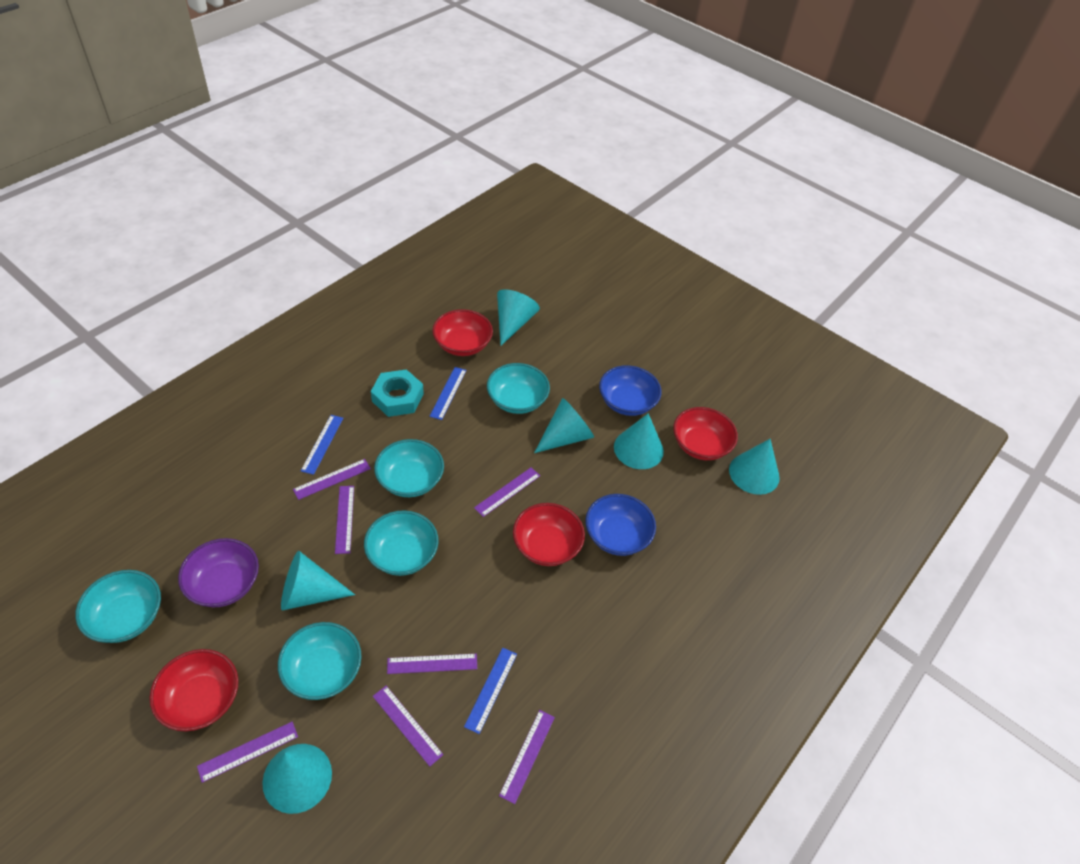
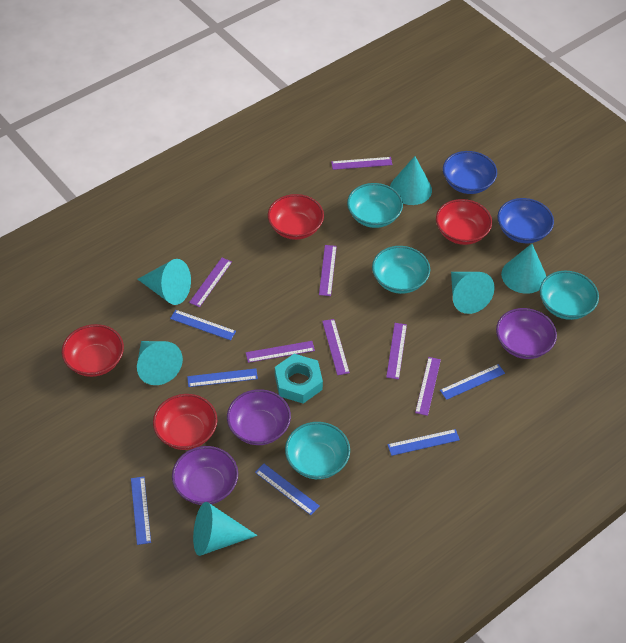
blue ruler: 3 -> 6
purple bowl: 1 -> 3
turquoise bowl: 5 -> 4

